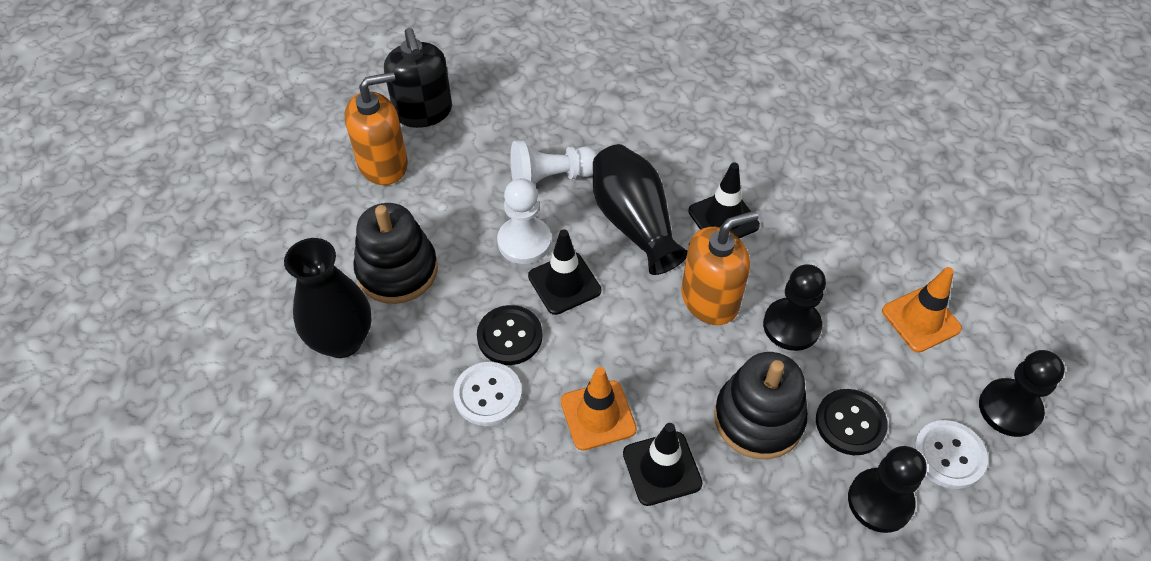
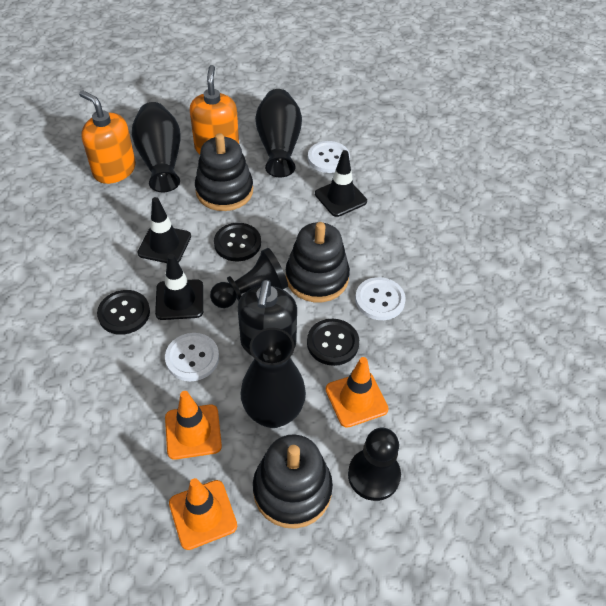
black button: 2 -> 3
black pawn: 3 -> 2
black stacking toy: 2 -> 3
black vase: 2 -> 3
orange traffic cone: 2 -> 3
white button: 2 -> 3
white pawn: 2 -> 0

